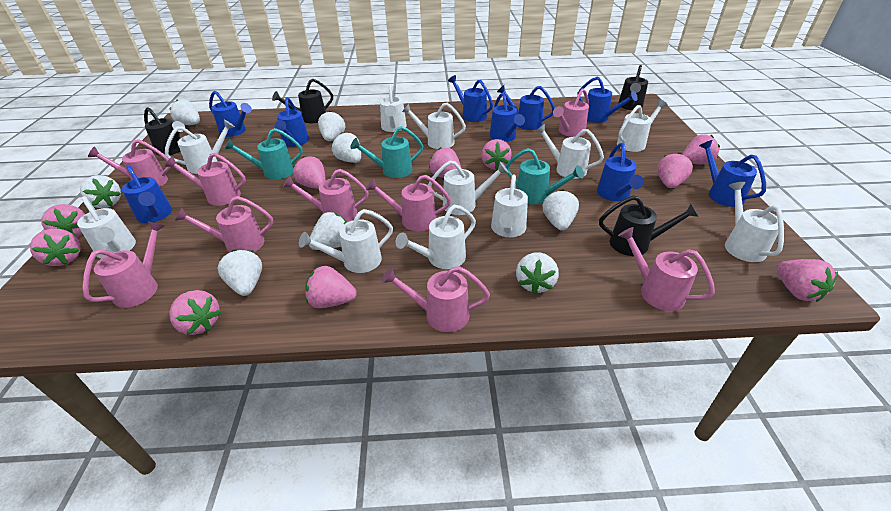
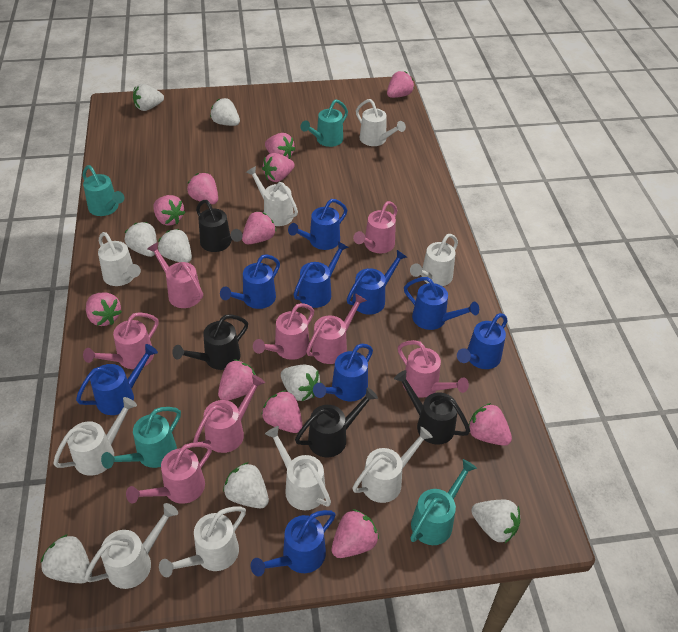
pink strawberry: 10 -> 11
pink watering can: 9 -> 8
turquoise watering can: 3 -> 4
white watering can: 11 -> 9

